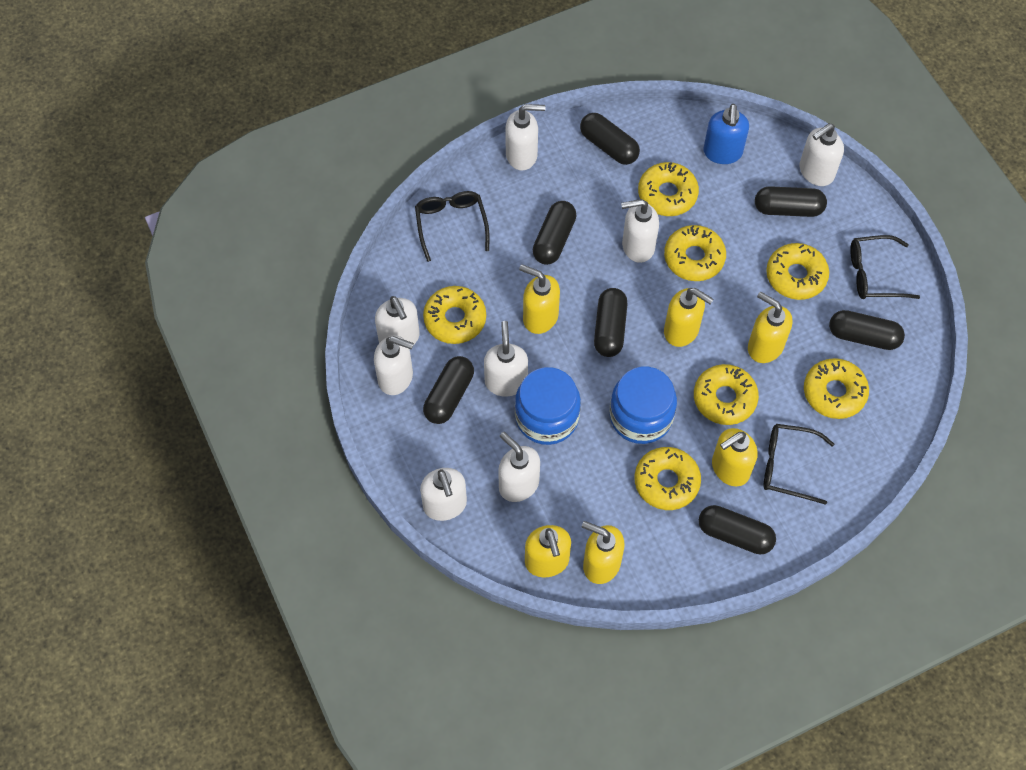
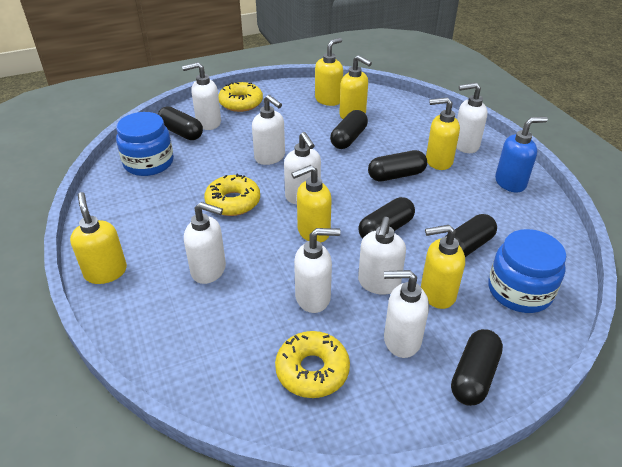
black capsule: 7 -> 6
black glasses: 3 -> 0
yellow donut: 7 -> 3

